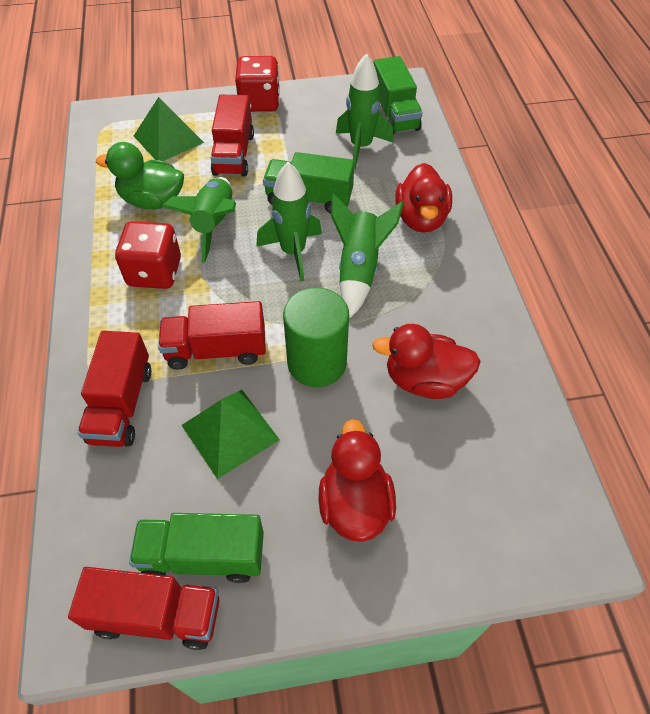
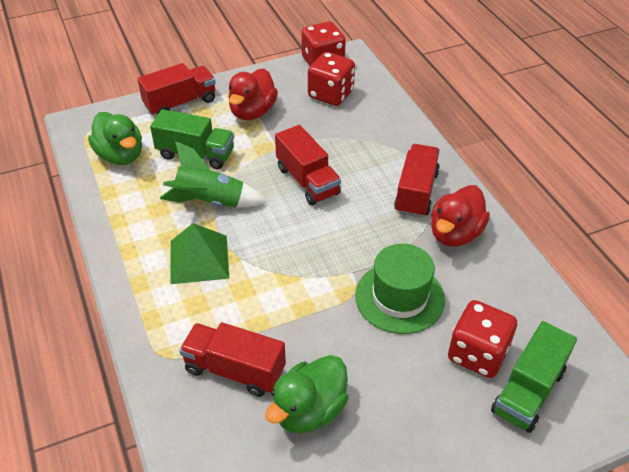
green cylinder: 1 -> 0
green duck: 1 -> 2
green hat: 0 -> 1
green pyramid: 2 -> 1
green rocket: 4 -> 1
green truck: 3 -> 2
red dice: 2 -> 3
red duck: 3 -> 2

